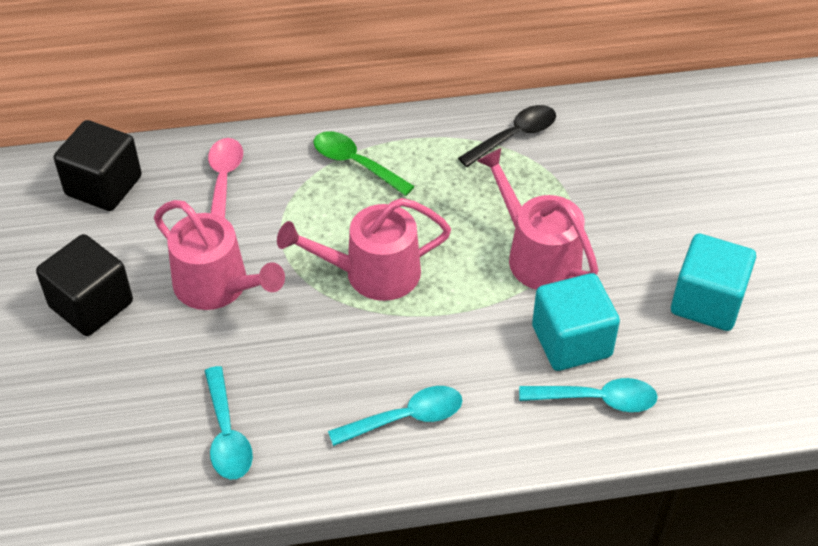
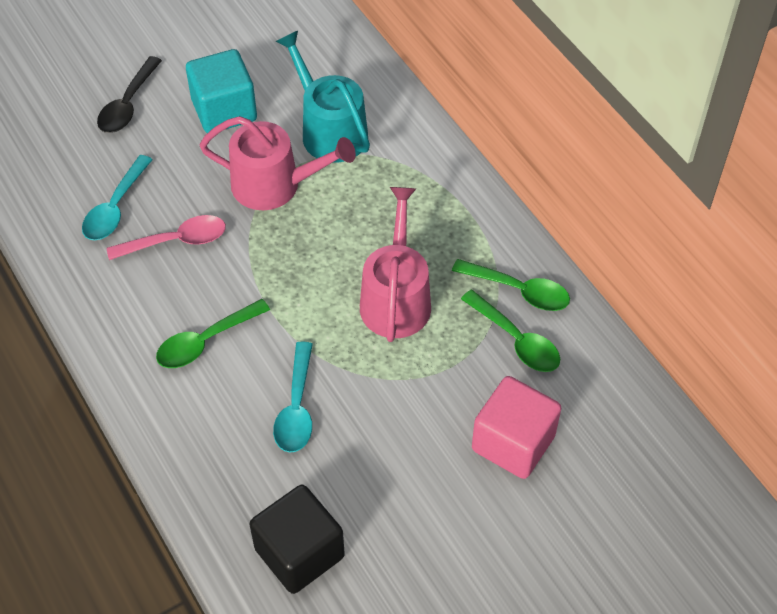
black cube: 2 -> 1
green spoon: 1 -> 3
pink cube: 0 -> 1
pink watering can: 3 -> 2
turquoise cube: 2 -> 1
turquoise spoon: 3 -> 2
turquoise watering can: 0 -> 1

